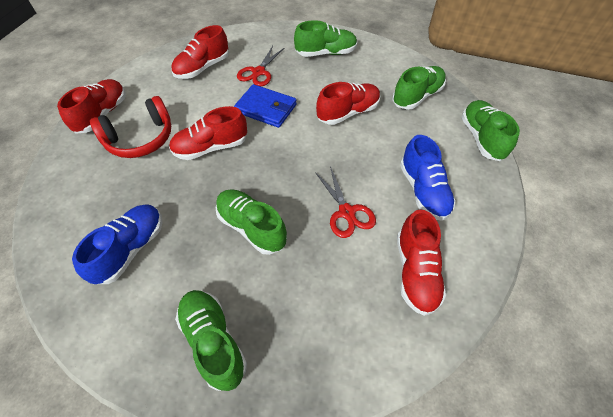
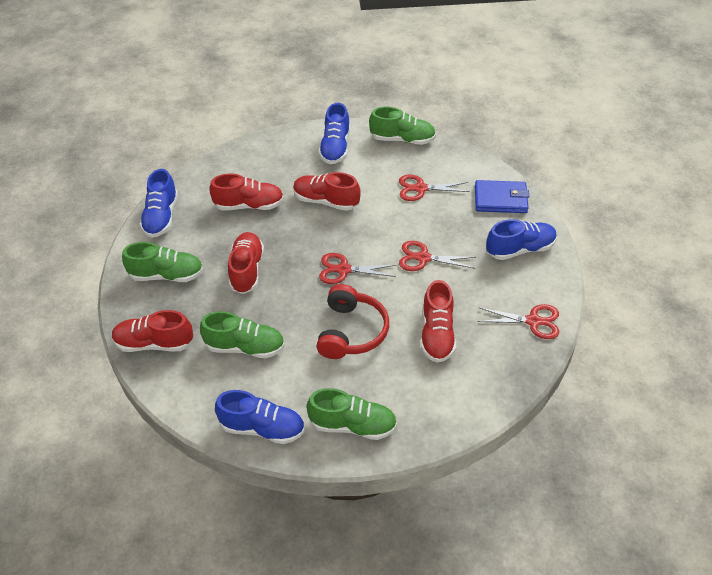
blue shoe: 2 -> 4
green shoe: 5 -> 4
red scissors: 2 -> 4

